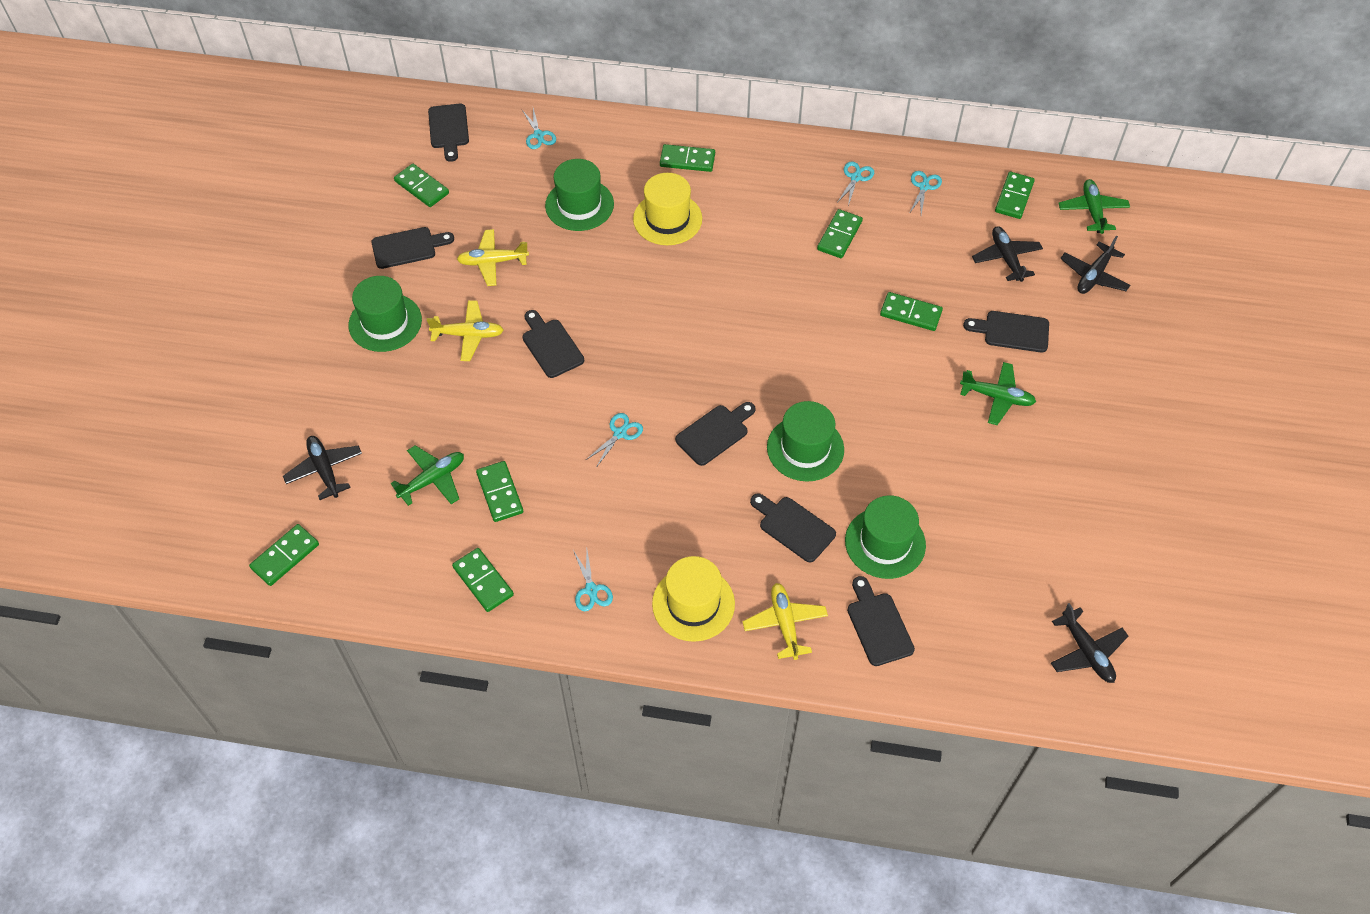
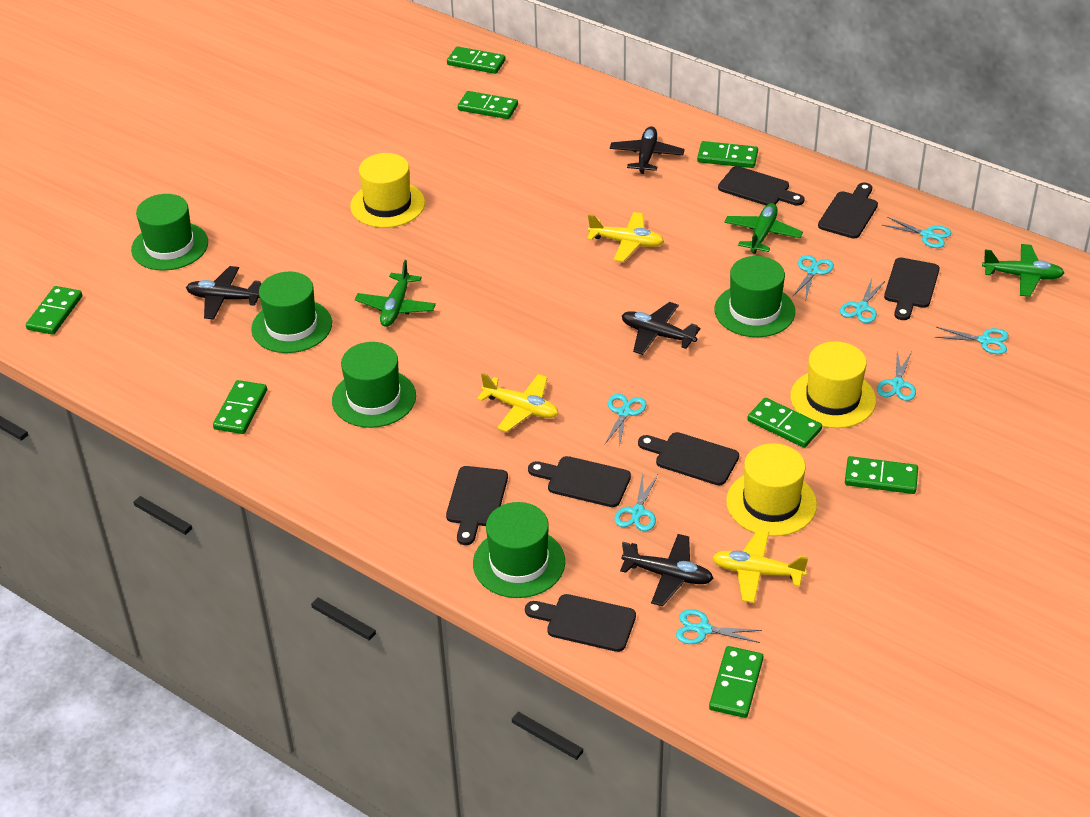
green hat: 4 -> 5
turquoise scissors: 5 -> 8
yellow hat: 2 -> 3

